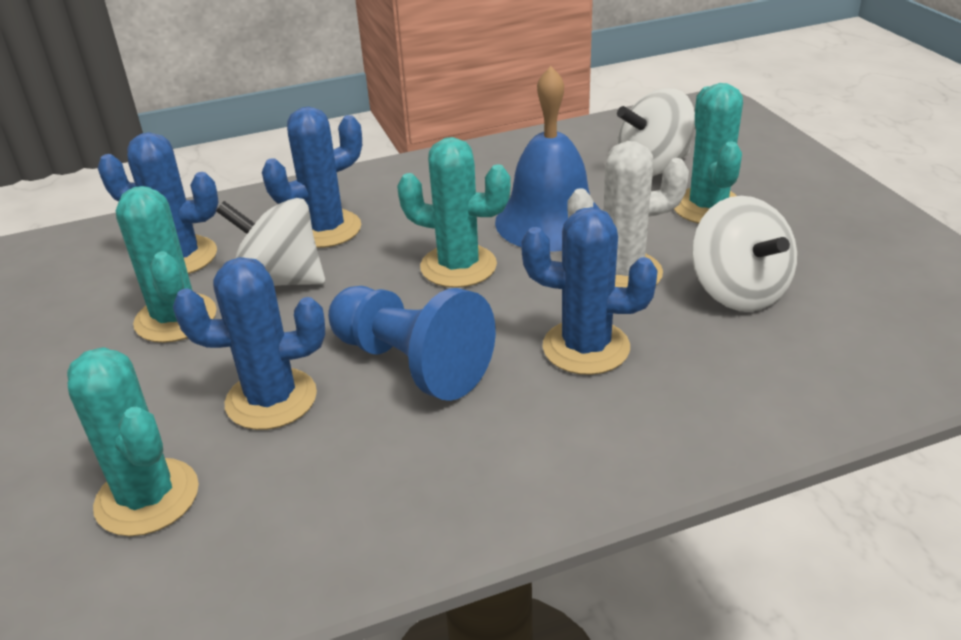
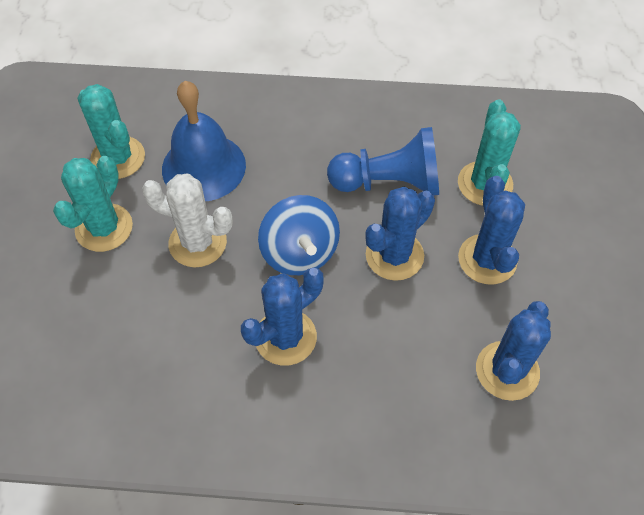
blue spinning top: 0 -> 1
turquoise cactus: 4 -> 3
white spinning top: 3 -> 0

